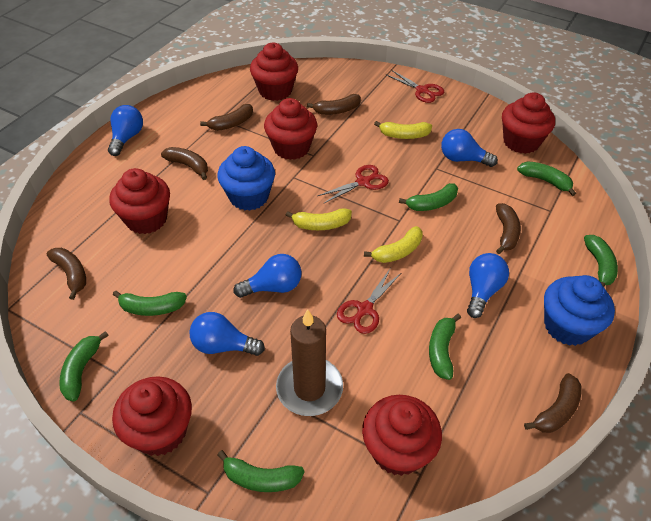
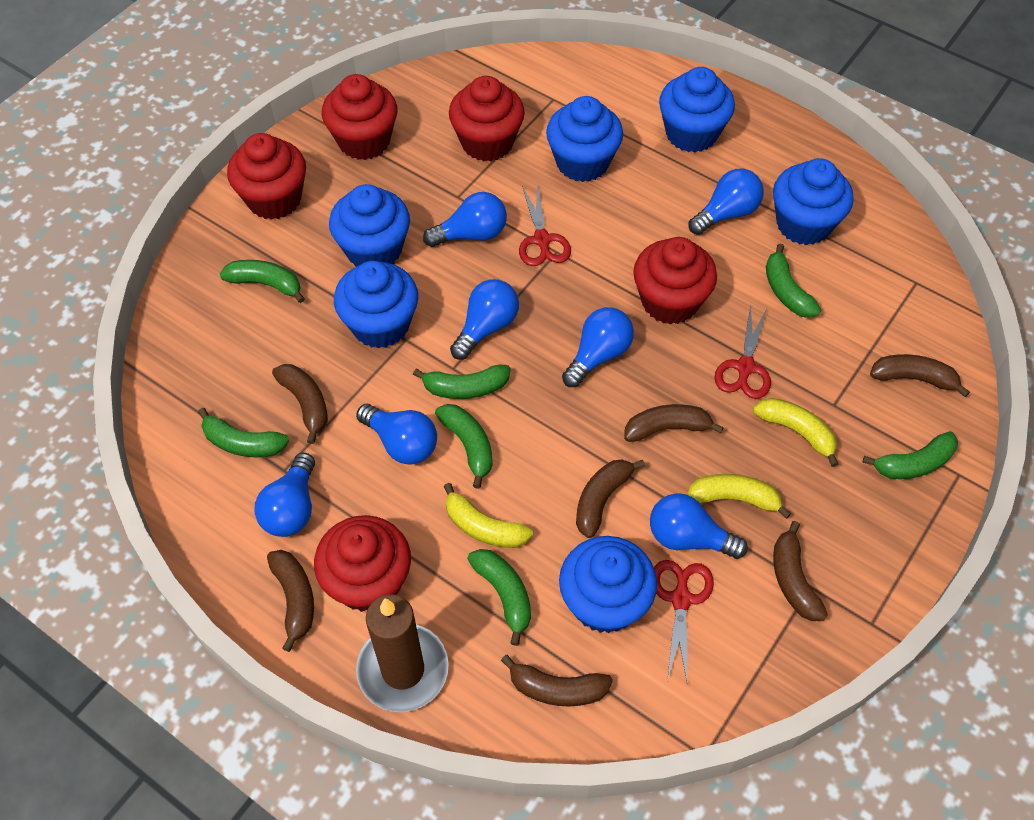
blue cupcake: 2 -> 6
blue light bulb: 5 -> 7
brown banana: 6 -> 7
red cupcake: 6 -> 5

